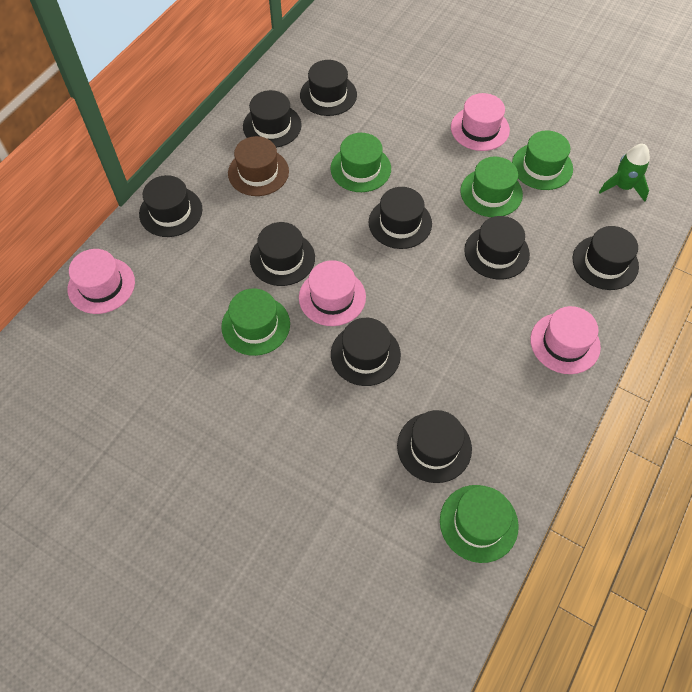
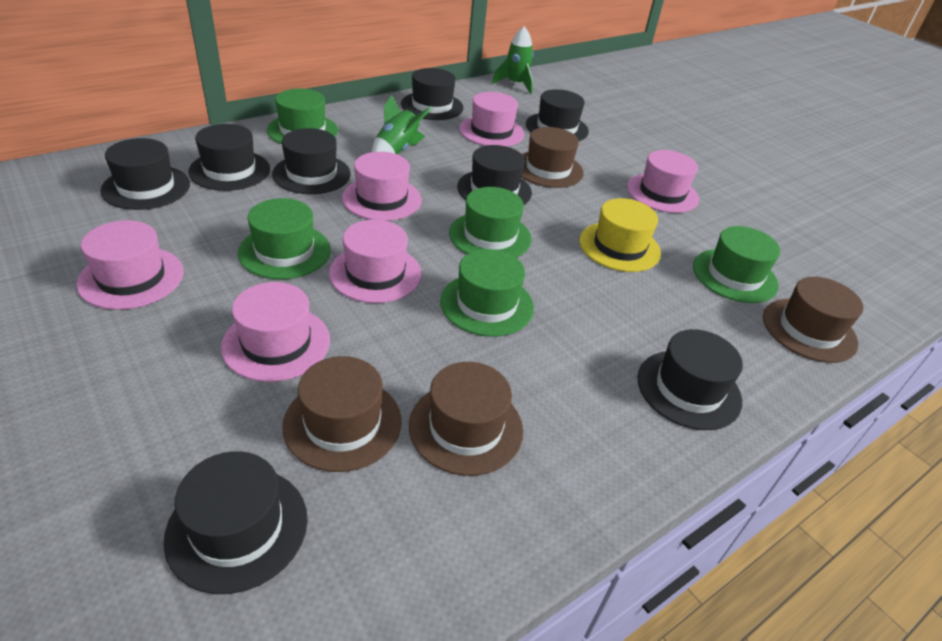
black hat: 9 -> 8
brown hat: 1 -> 4
green rocket: 1 -> 2
pink hat: 4 -> 6
yellow hat: 0 -> 1

